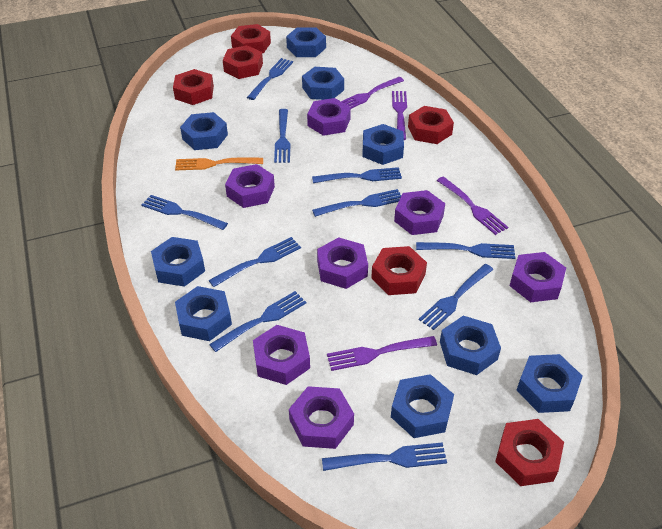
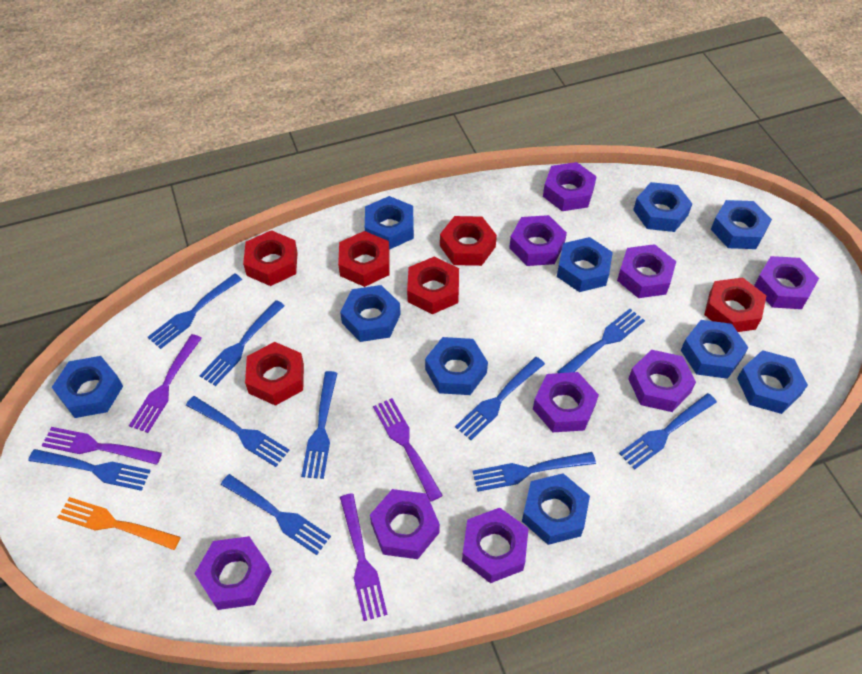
blue nut: 9 -> 10
purple nut: 7 -> 9

